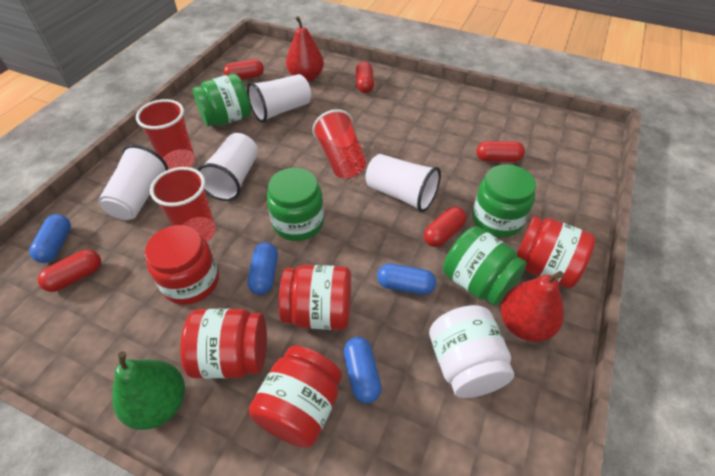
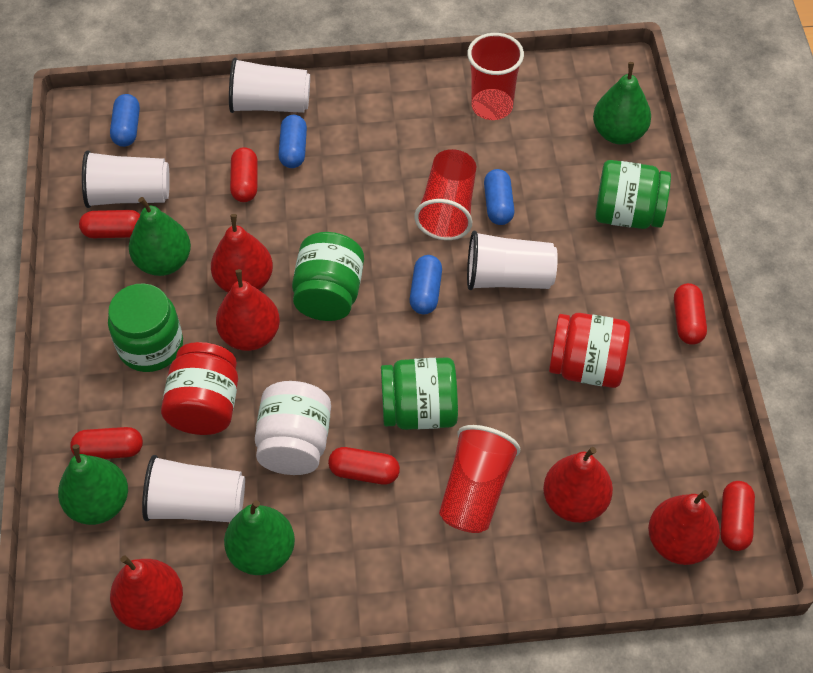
green pear: 1 -> 4
red capsule: 5 -> 6
red jar: 5 -> 2
red pear: 2 -> 5

